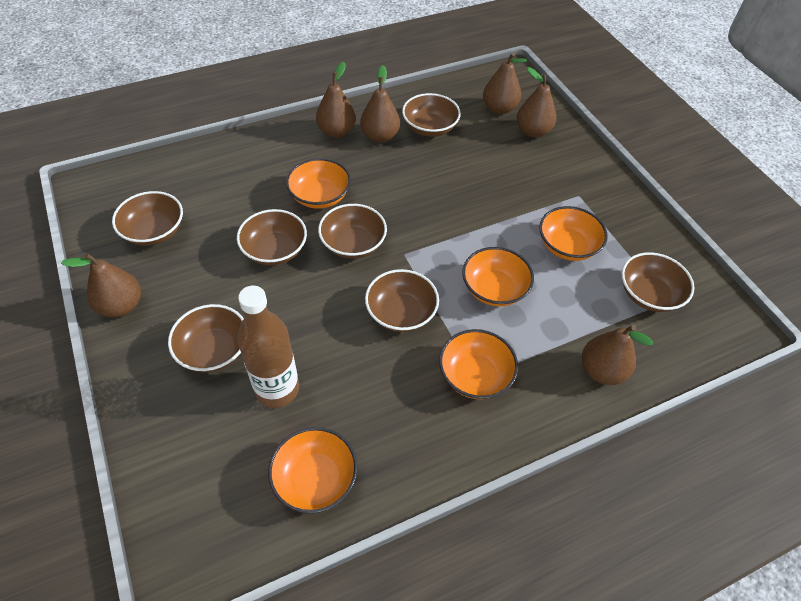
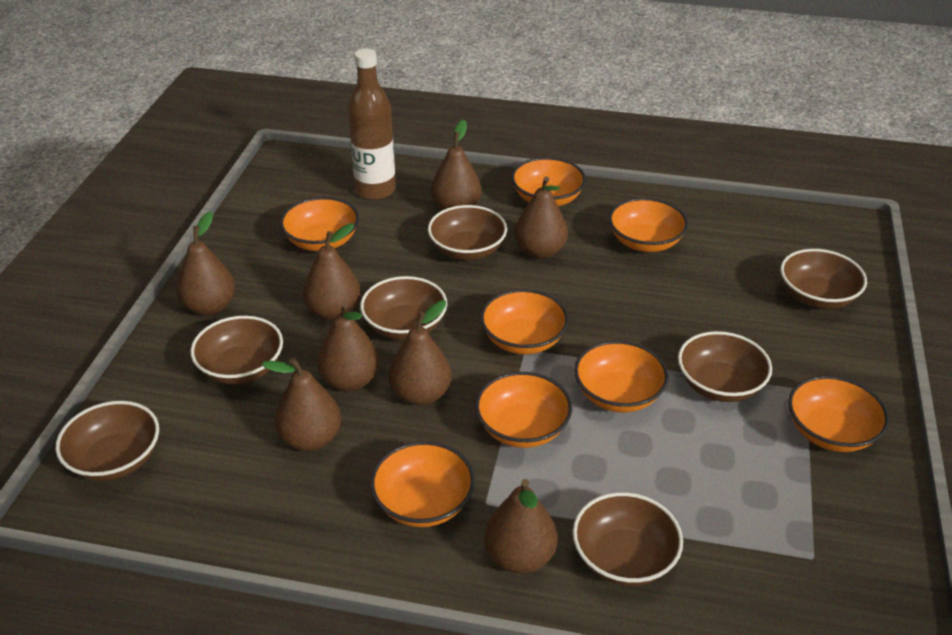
brown pear: 6 -> 8
orange bowl: 5 -> 8

